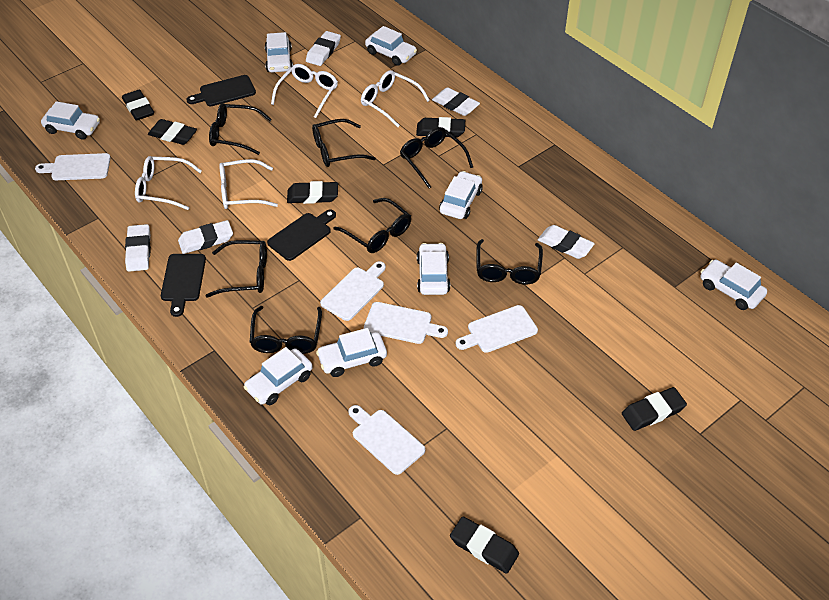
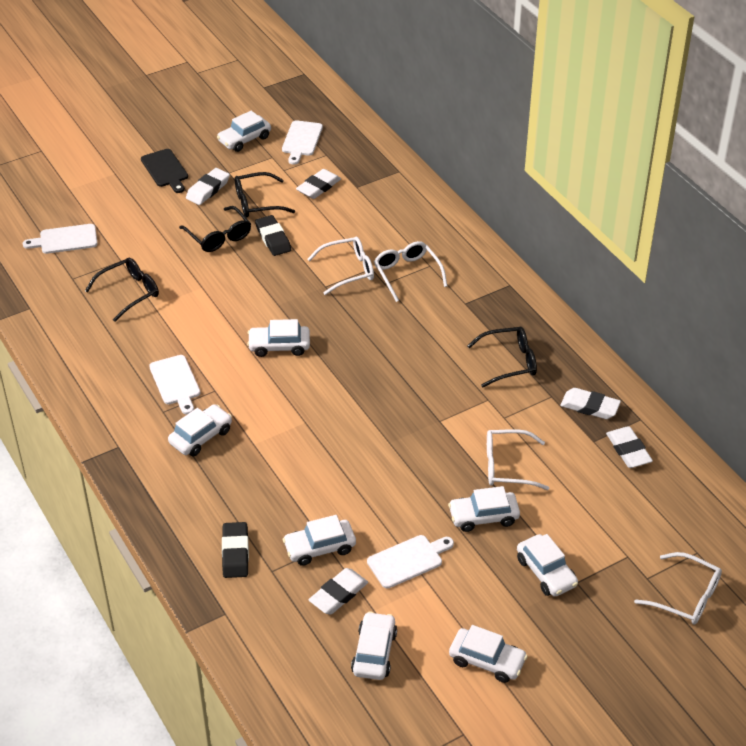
black cutting board: 3 -> 1
black eraser: 6 -> 2
black glasses: 7 -> 4
white cutting board: 5 -> 4

